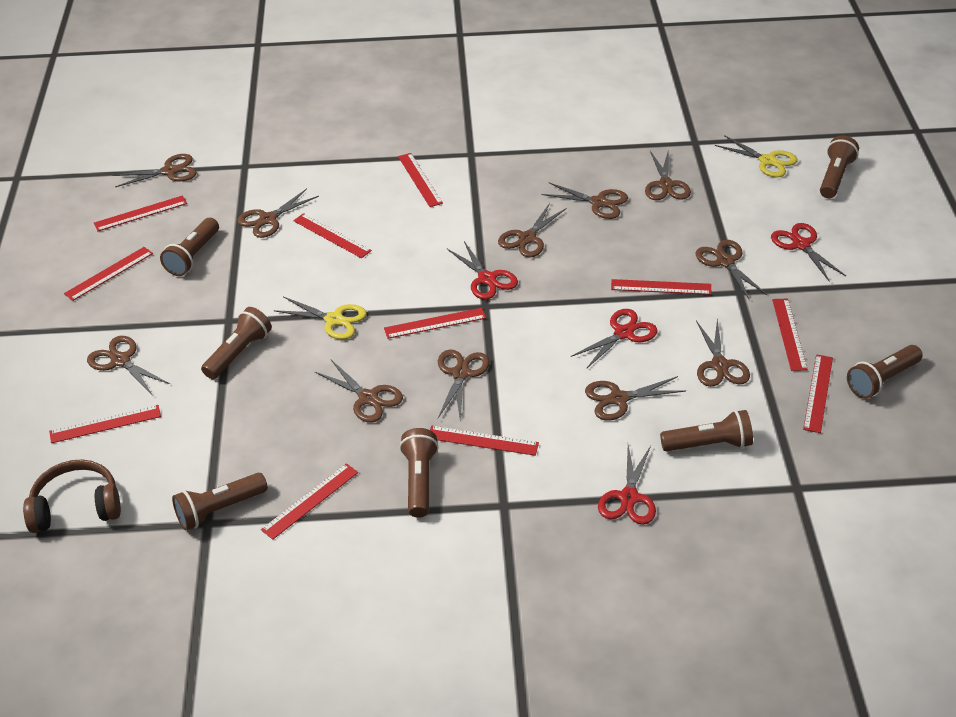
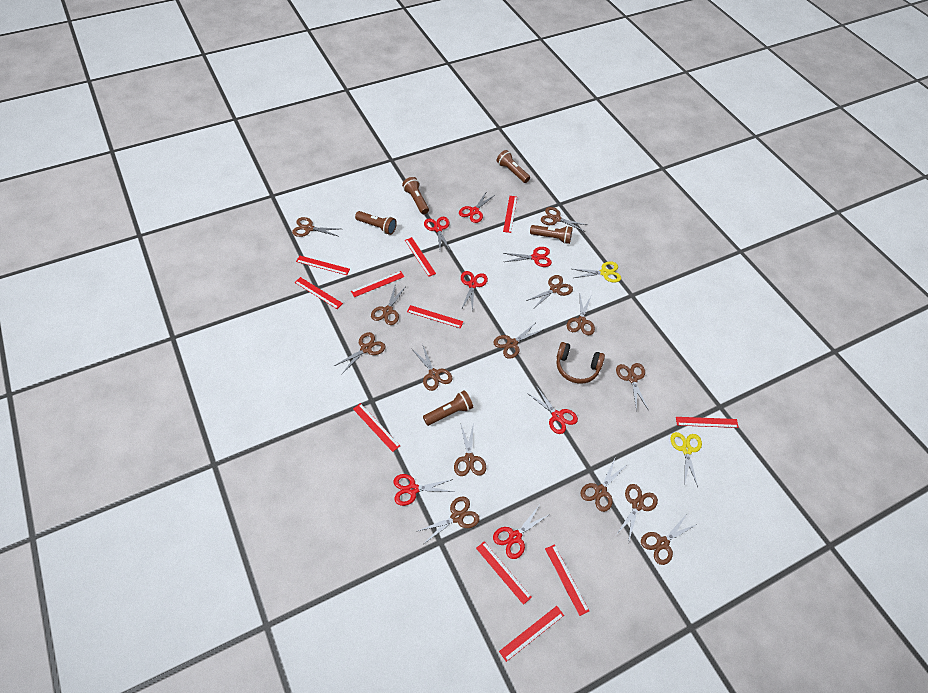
brown flashlight: 7 -> 5
brown scissors: 11 -> 14
red scissors: 4 -> 7

